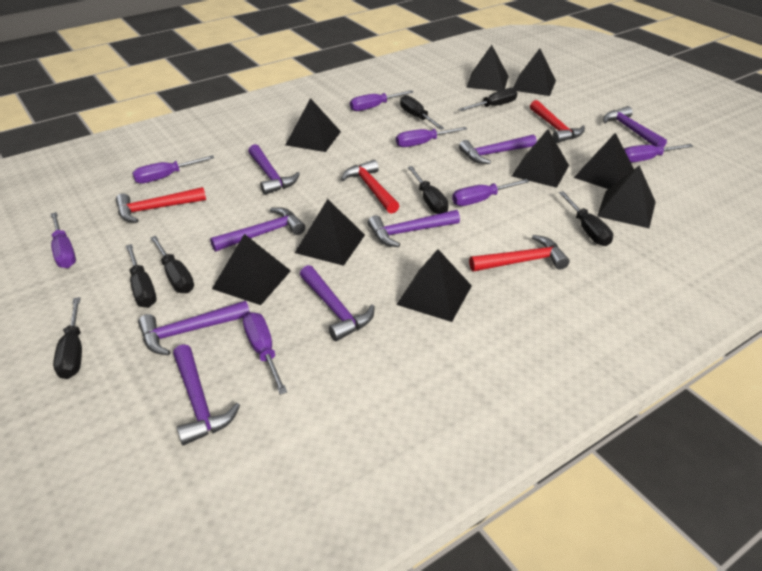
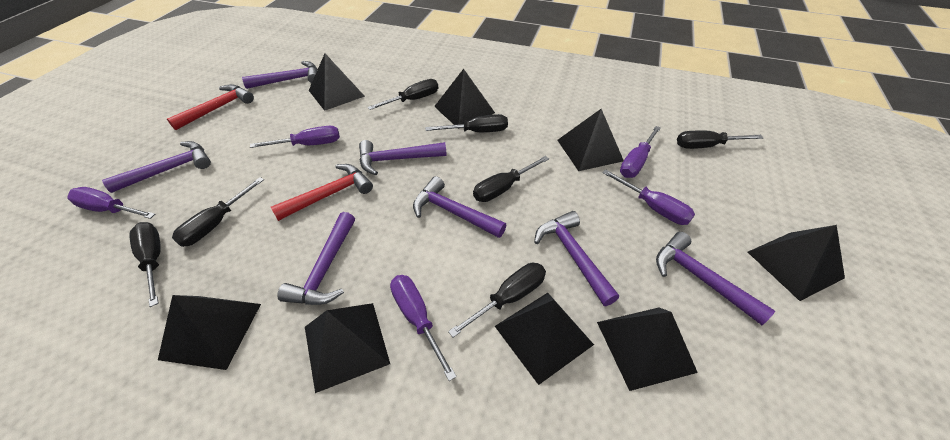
black pyramid: 9 -> 8
purple hammer: 8 -> 7
purple screwdriver: 7 -> 5
red hammer: 4 -> 2

